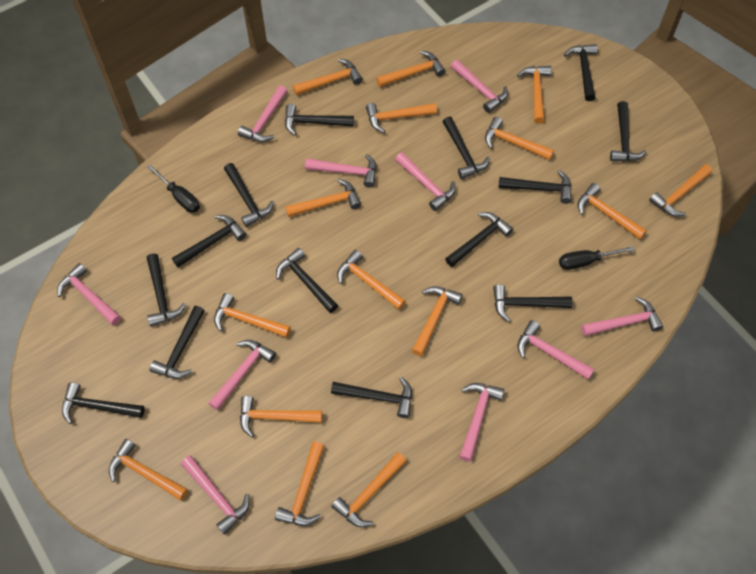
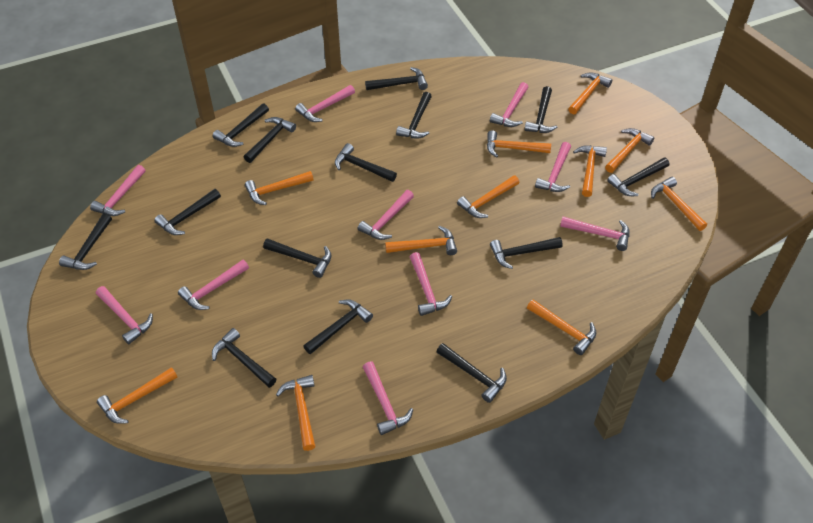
black screwdriver: 2 -> 0
orange hammer: 15 -> 11

